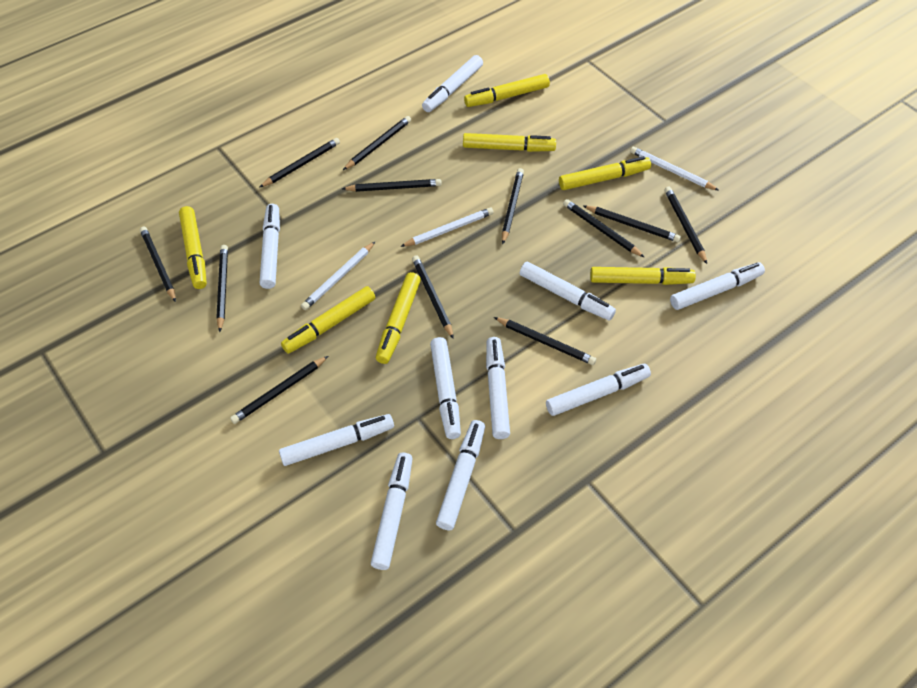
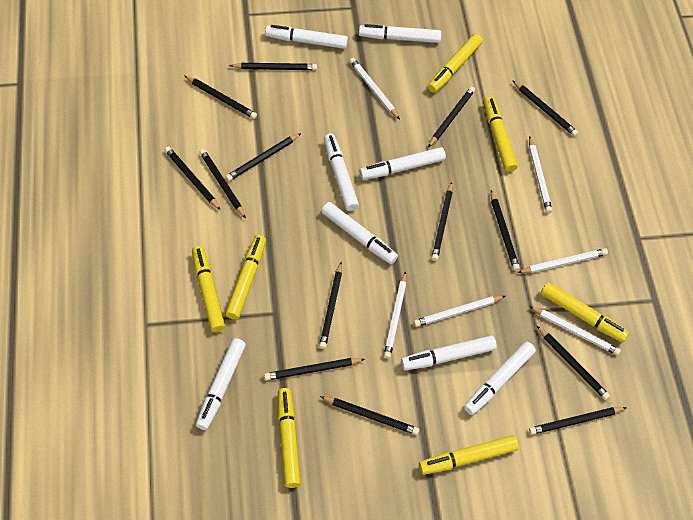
black pencil: 12 -> 14
white marker: 10 -> 8
white pencil: 3 -> 6

